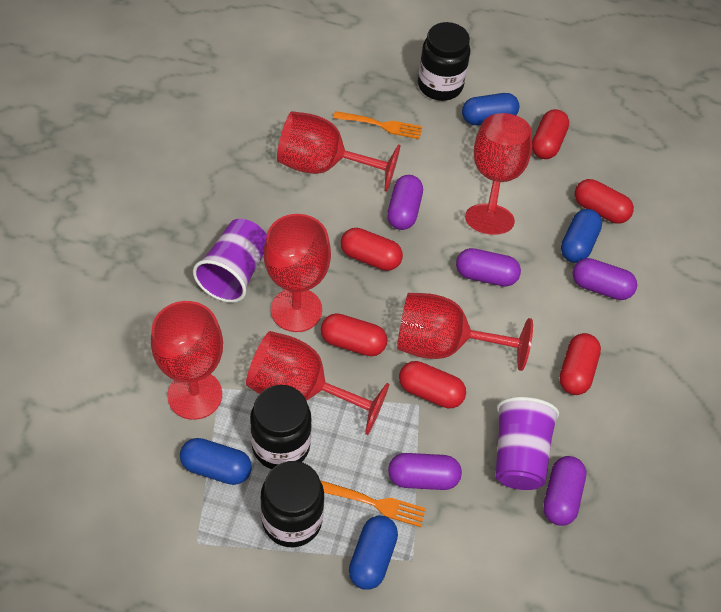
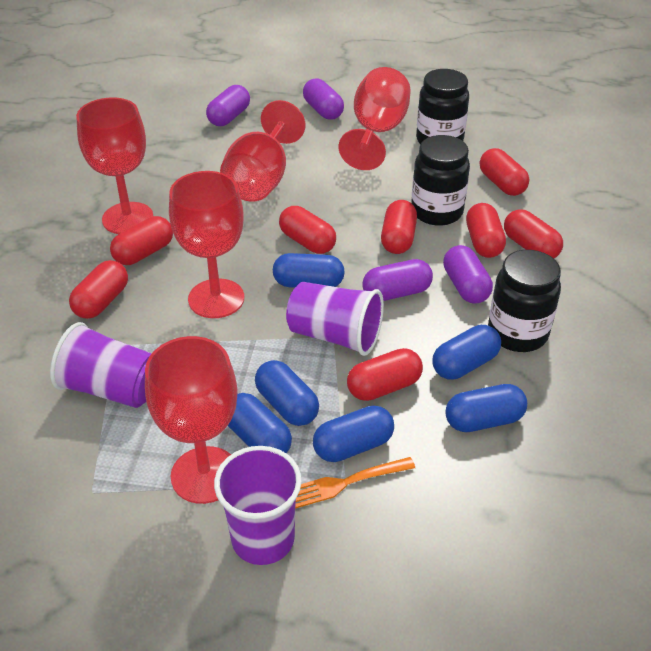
blue capsule: 4 -> 6
orange fork: 2 -> 1
purple capsule: 5 -> 4
purple cup: 2 -> 3
red capsule: 6 -> 8
red goblet: 6 -> 5

